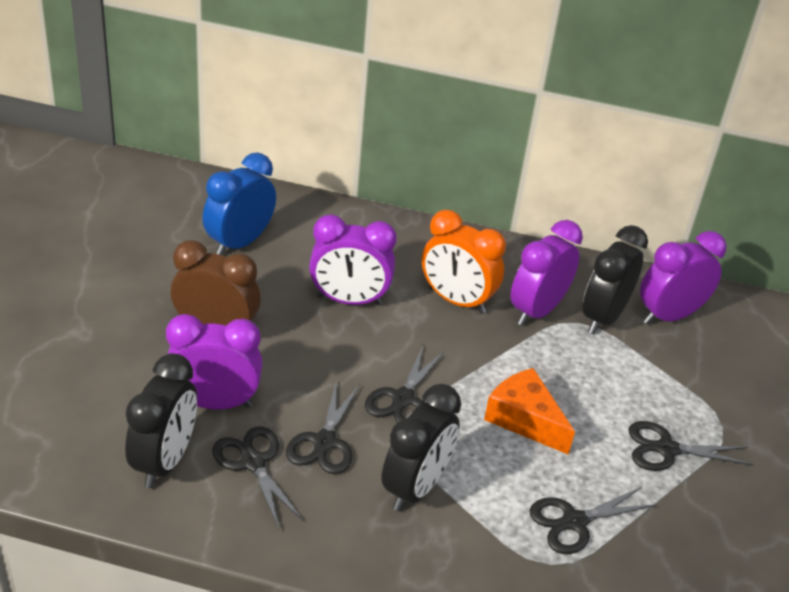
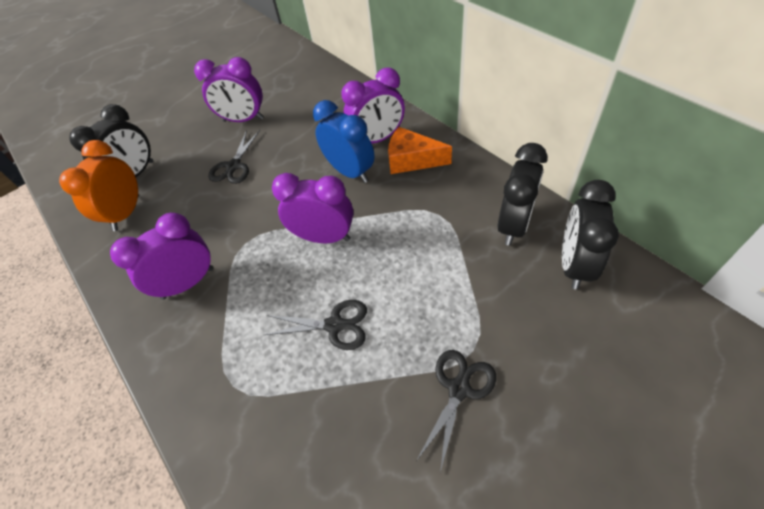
black scissors: 5 -> 3
brown clock: 1 -> 0

